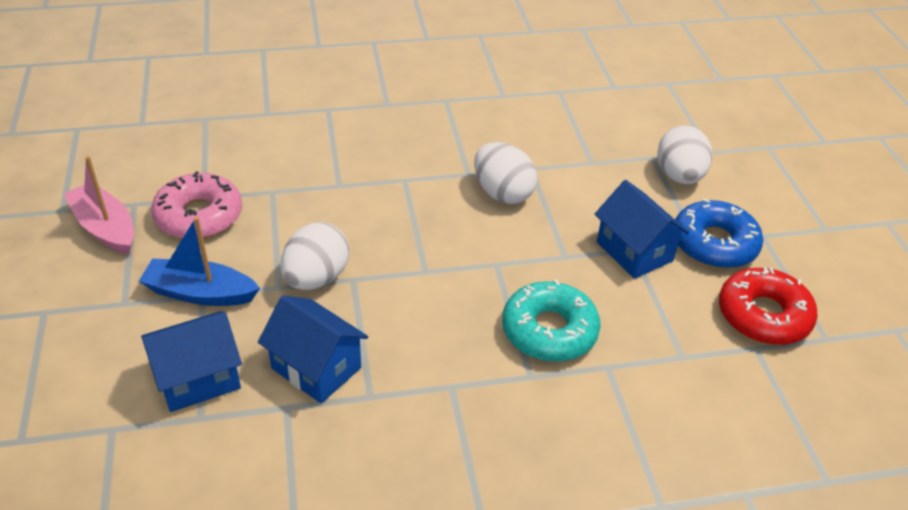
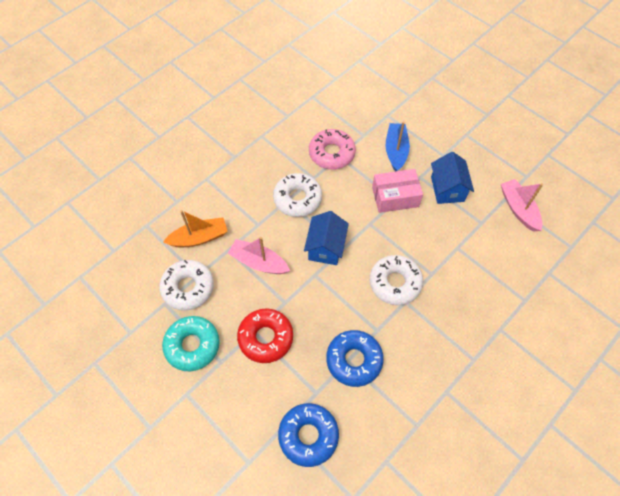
blue donut: 1 -> 2
blue house: 3 -> 2
orange boat: 0 -> 1
pink boat: 1 -> 2
pink box: 0 -> 1
white donut: 0 -> 3
white egg: 3 -> 0

